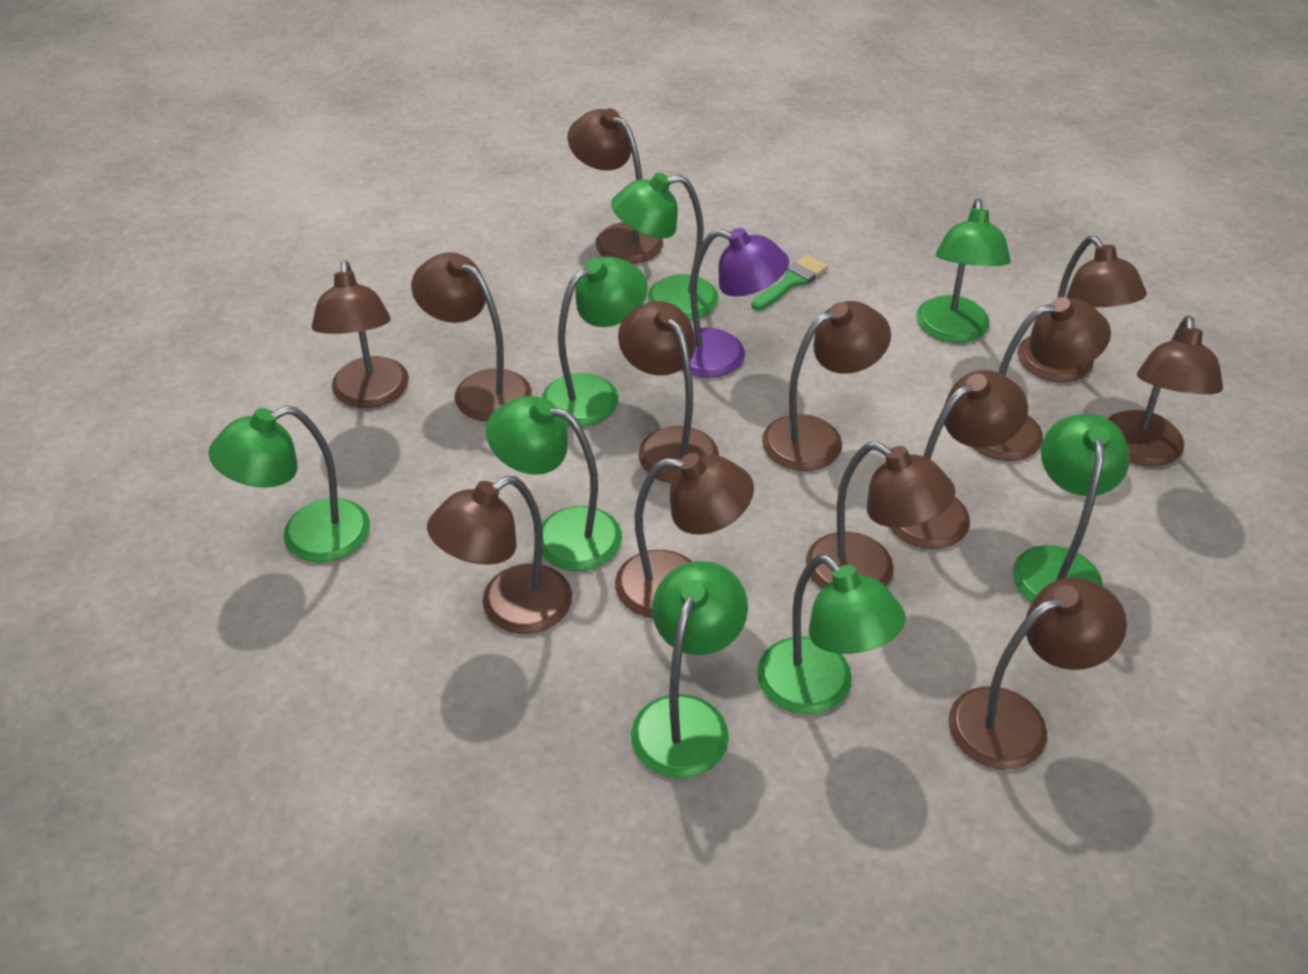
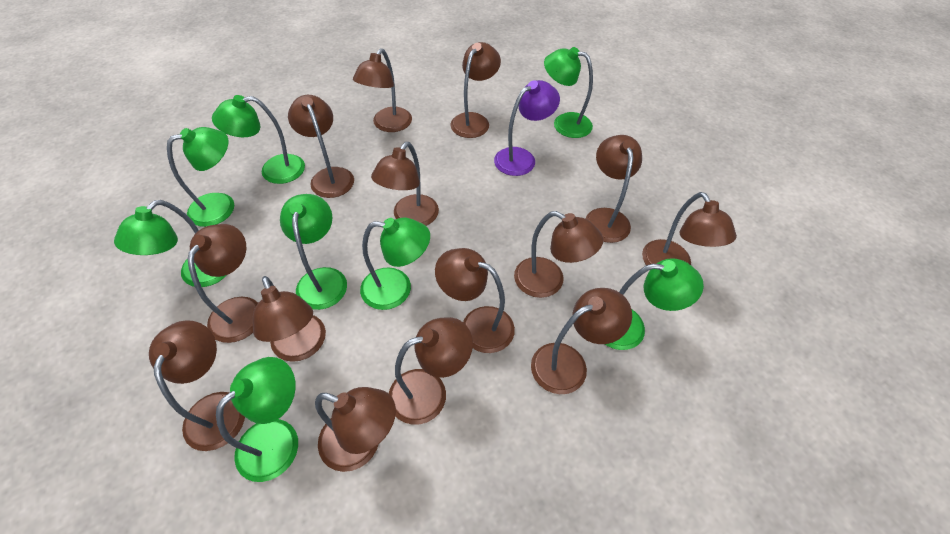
brown lamp: 13 -> 14
green brush: 1 -> 0

